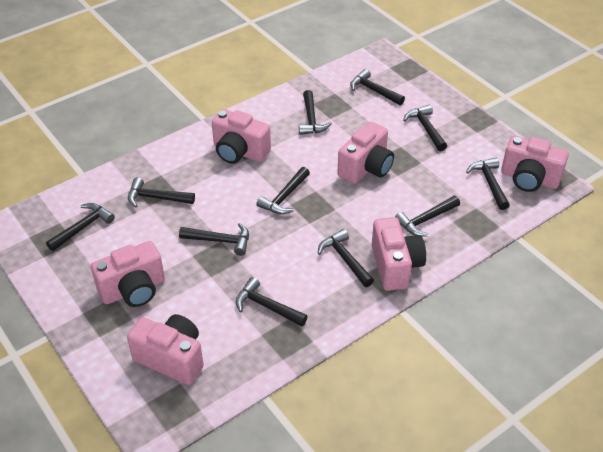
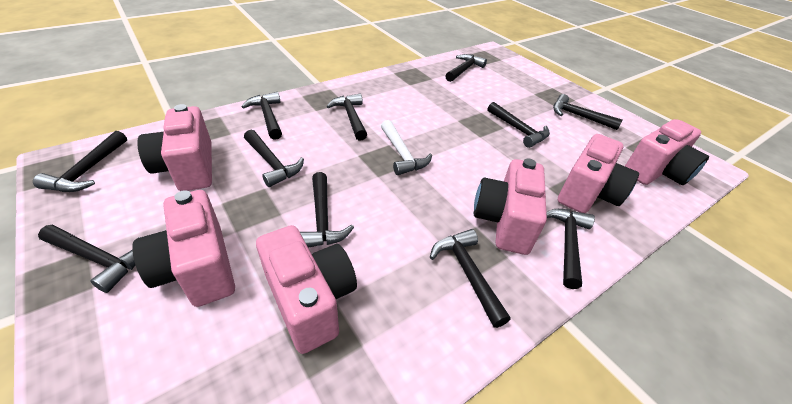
white hammer: 0 -> 1

